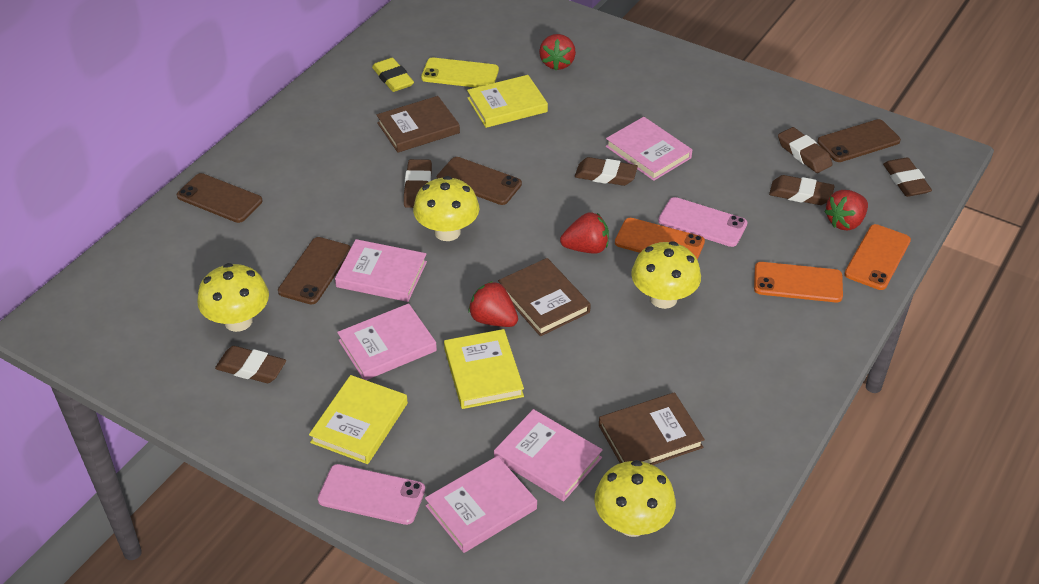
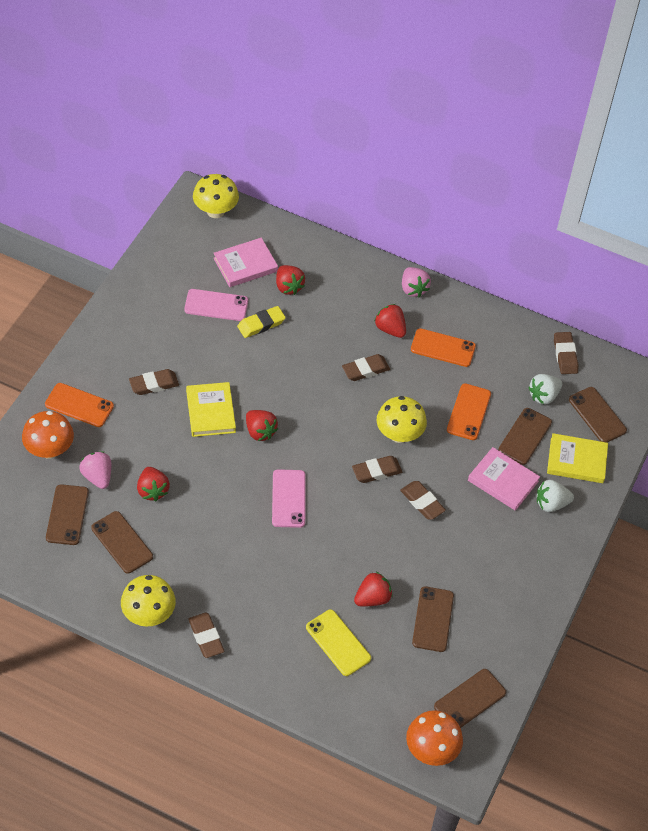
brown book: 3 -> 0
brown phone: 4 -> 6
orange mushroom: 0 -> 2
pink book: 5 -> 2
pink strawberry: 0 -> 2
red strawberry: 4 -> 5
white strawberry: 0 -> 2
yellow book: 3 -> 2
yellow mushroom: 4 -> 3

